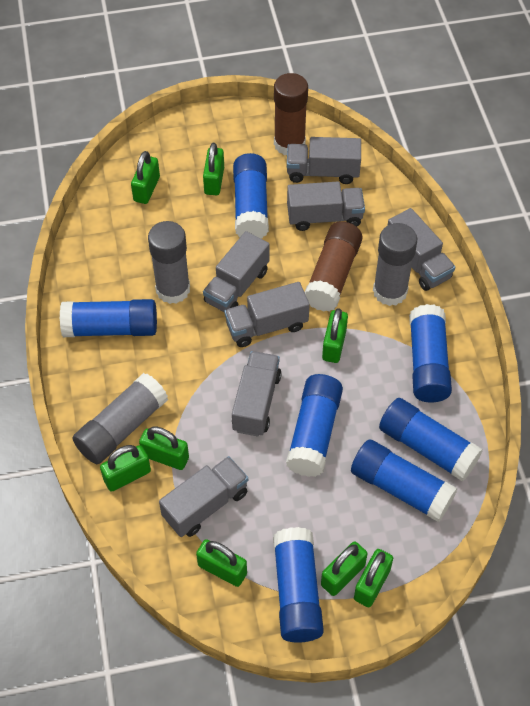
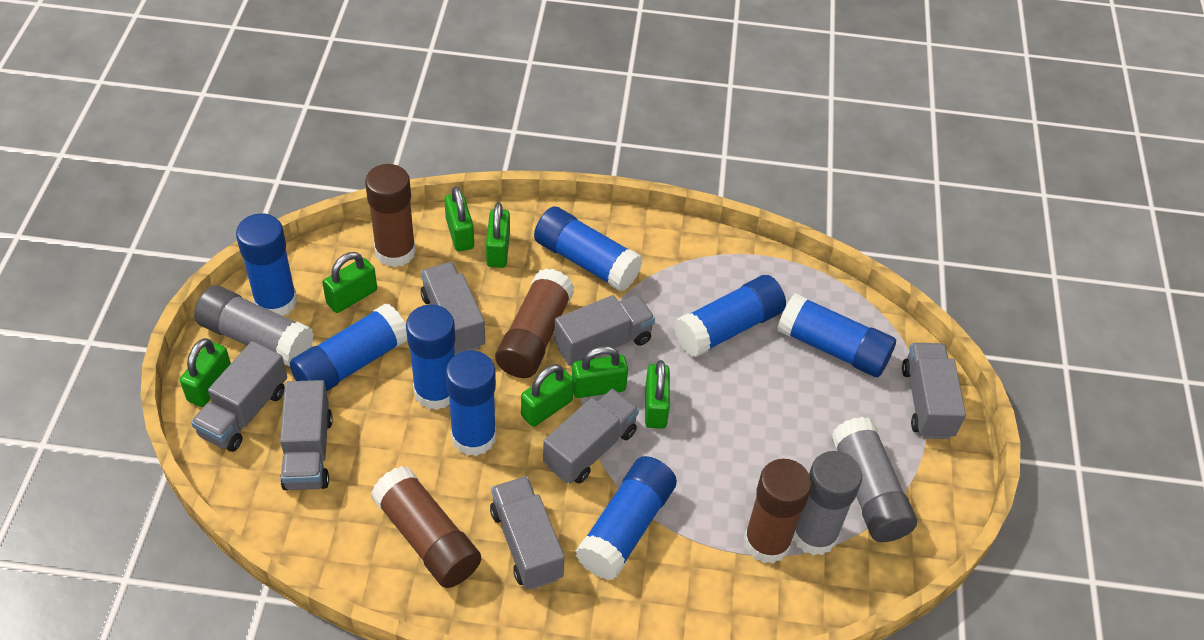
blue glue stick: 7 -> 8
brown glue stick: 2 -> 4
green padlock: 8 -> 7

